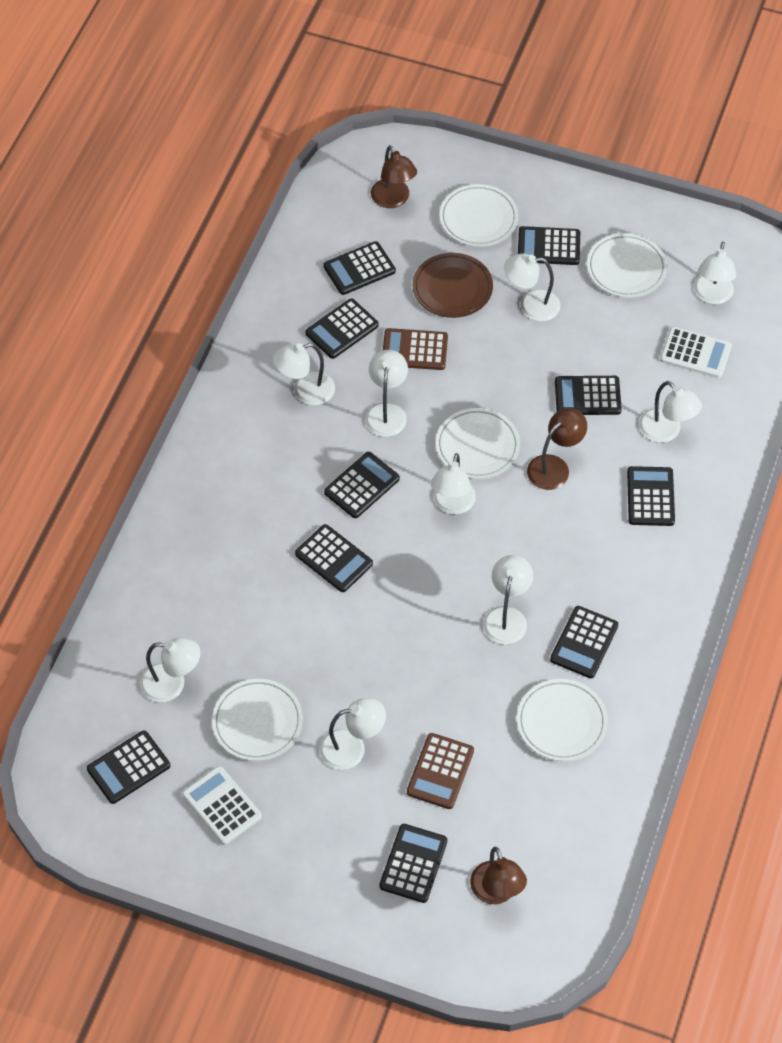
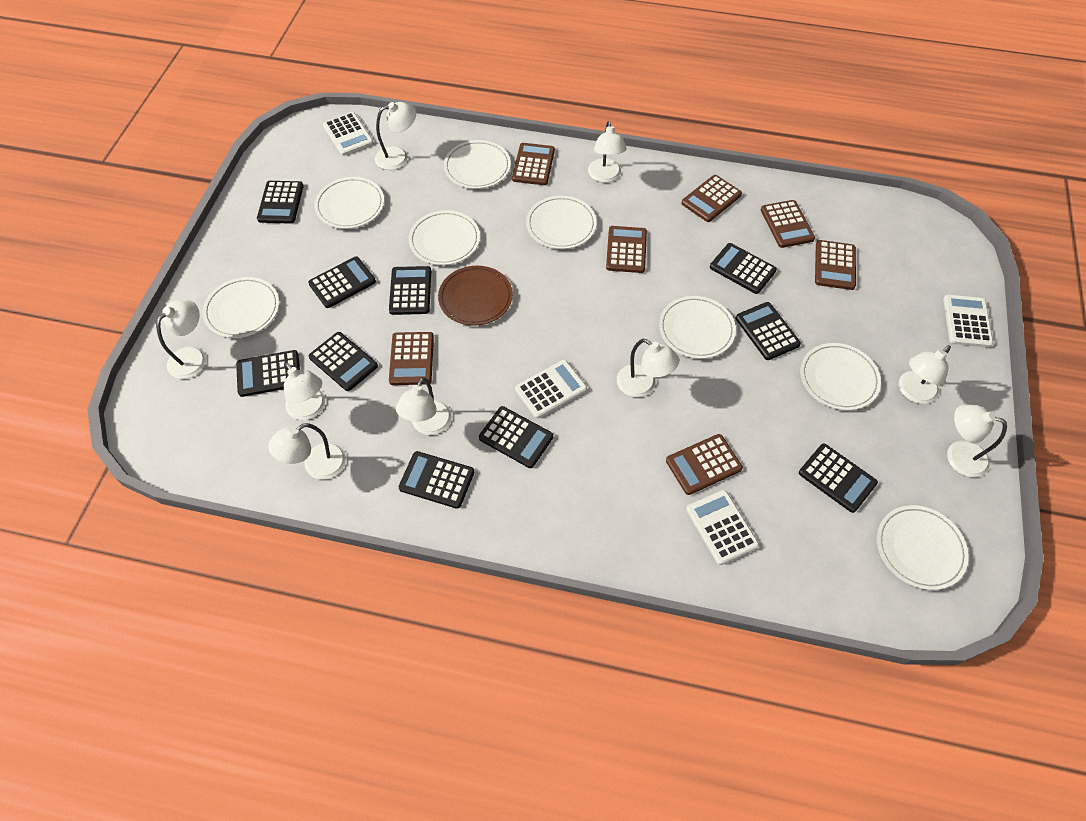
brown calculator: 2 -> 7
brown lamp: 3 -> 0
white calculator: 2 -> 4
white plate: 5 -> 8

